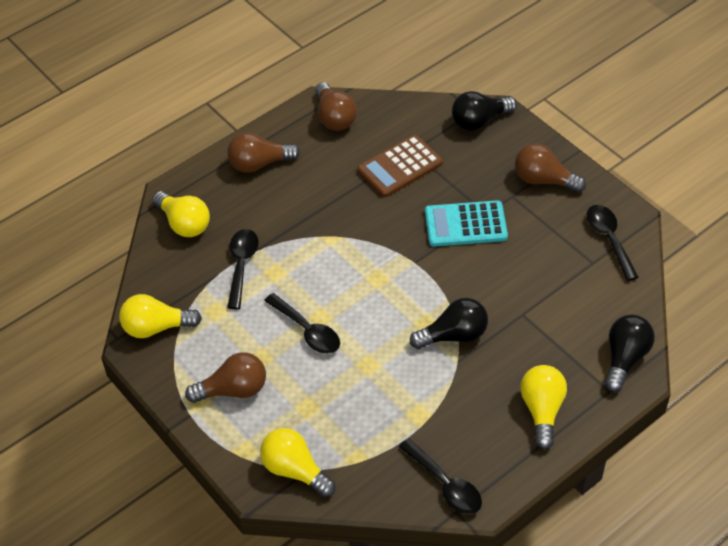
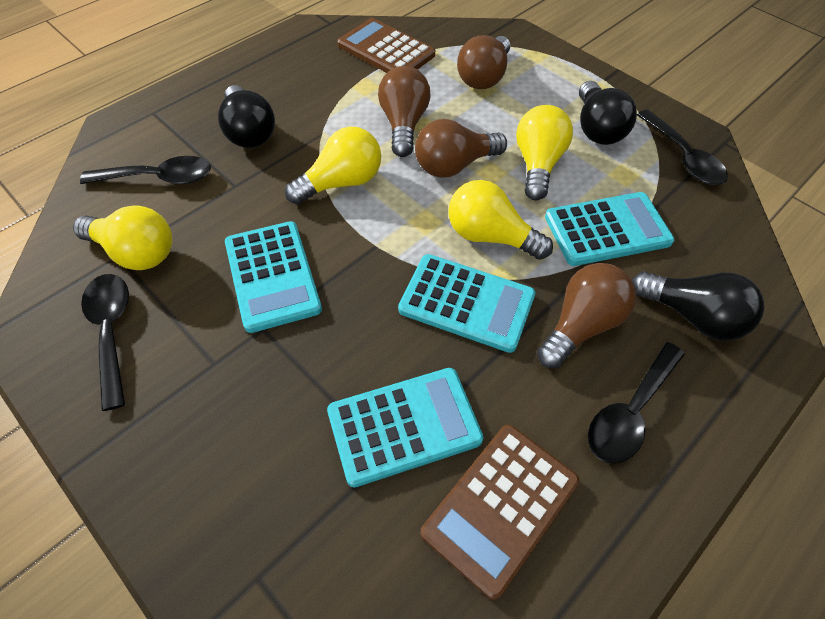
brown calculator: 1 -> 2
turquoise calculator: 1 -> 4

